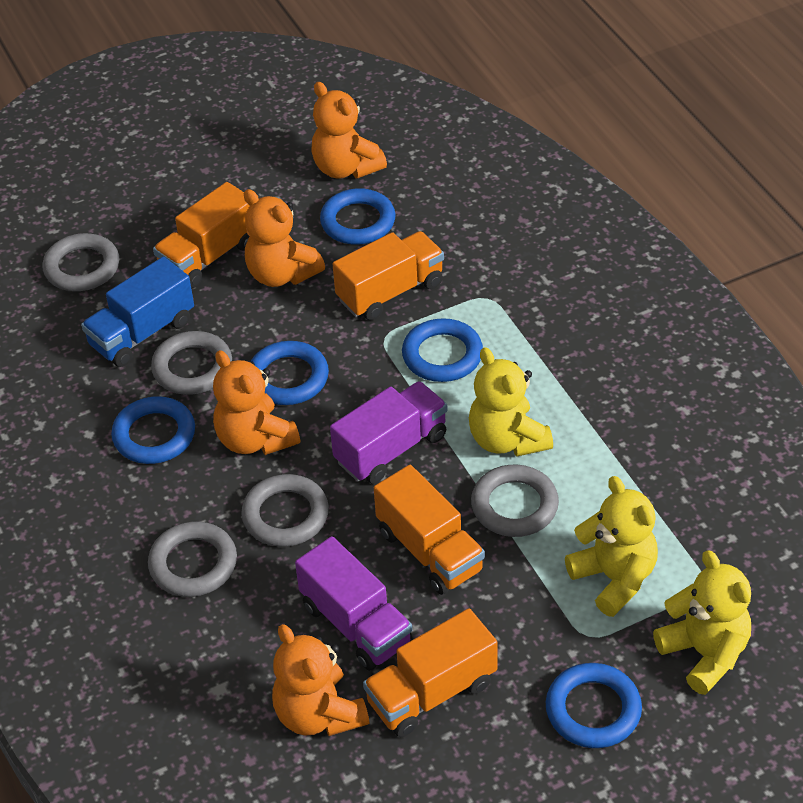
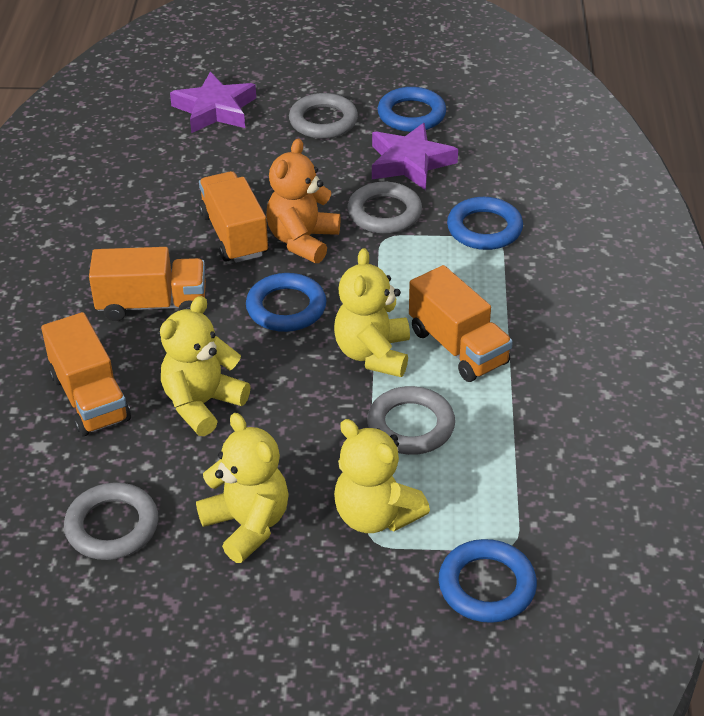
blue ring: 5 -> 4
blue truck: 1 -> 0
grey ring: 5 -> 4
orange teddy bear: 4 -> 1
purple star: 0 -> 2
purple truck: 2 -> 0
yellow teddy bear: 3 -> 4

